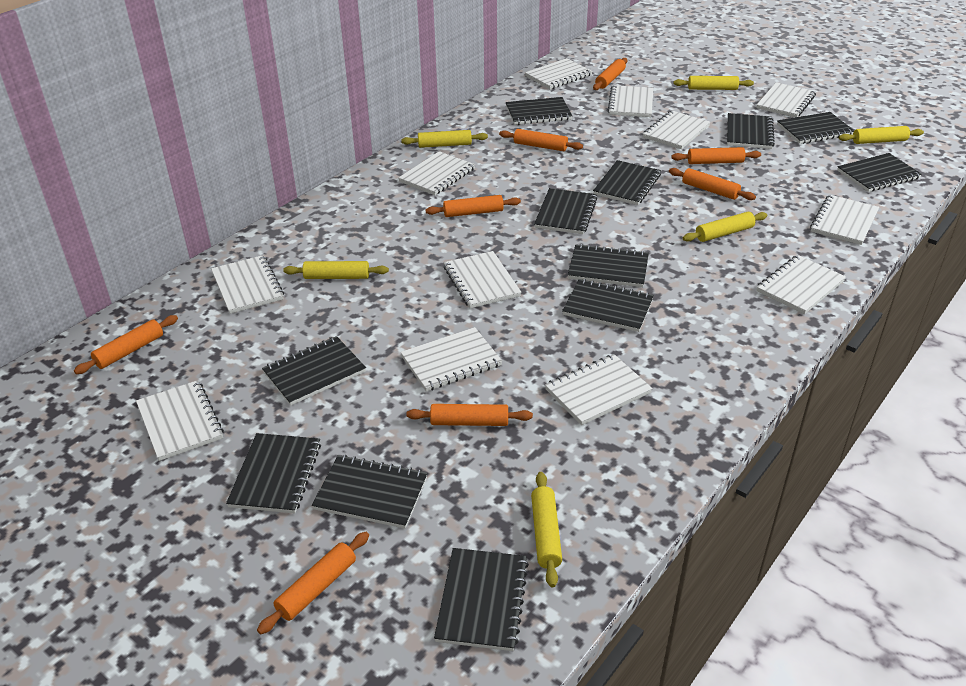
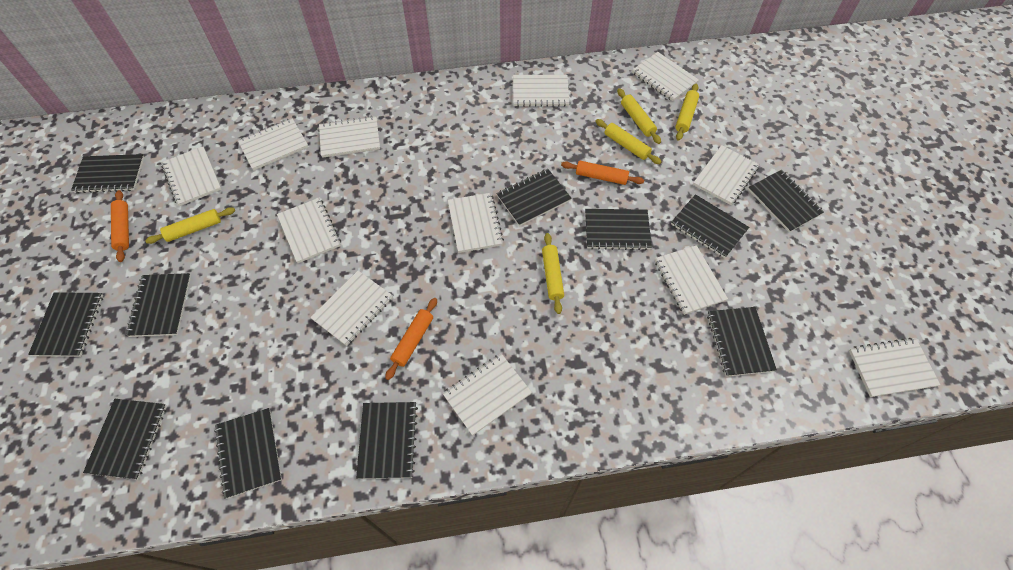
black notebook: 12 -> 11
orange rolling pin: 8 -> 3
yellow rolling pin: 6 -> 5

